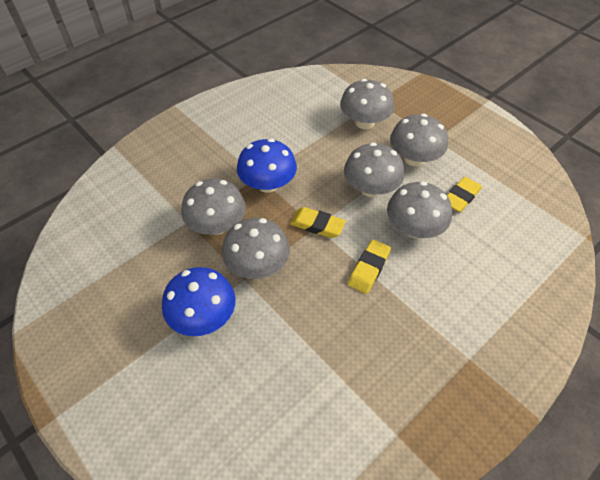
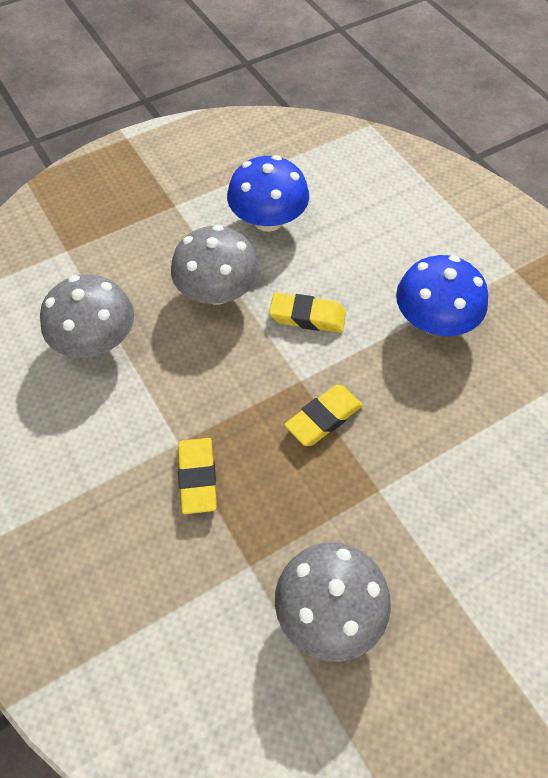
grey mushroom: 6 -> 3

